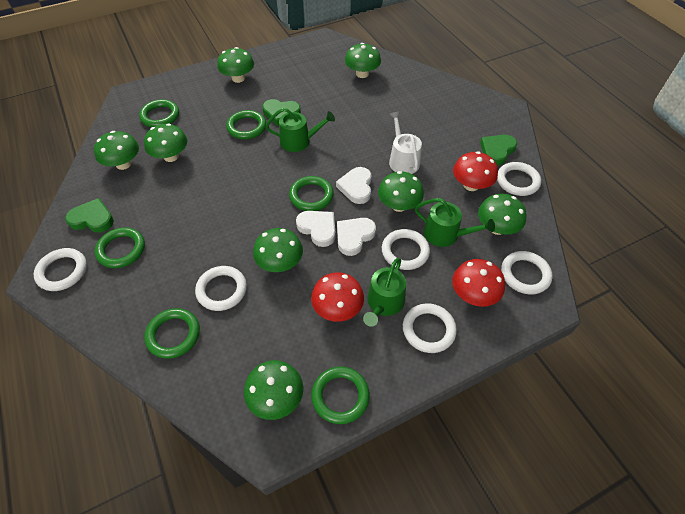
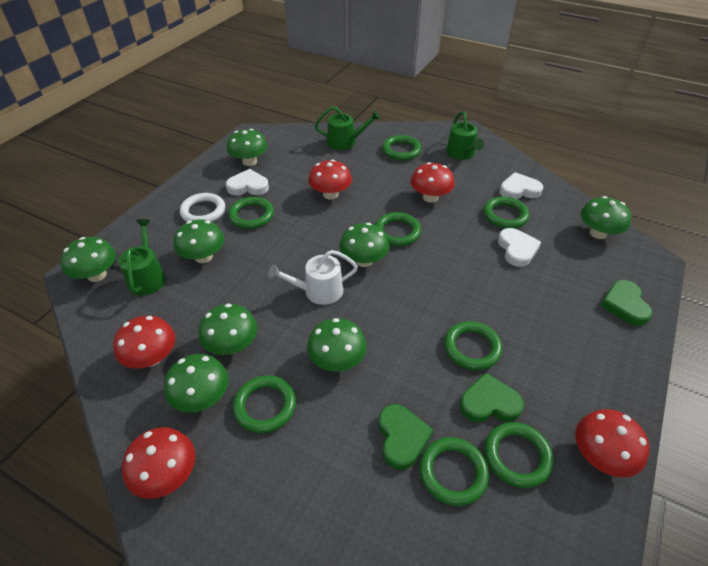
green ring: 6 -> 8
red mushroom: 3 -> 5
white ring: 6 -> 1

